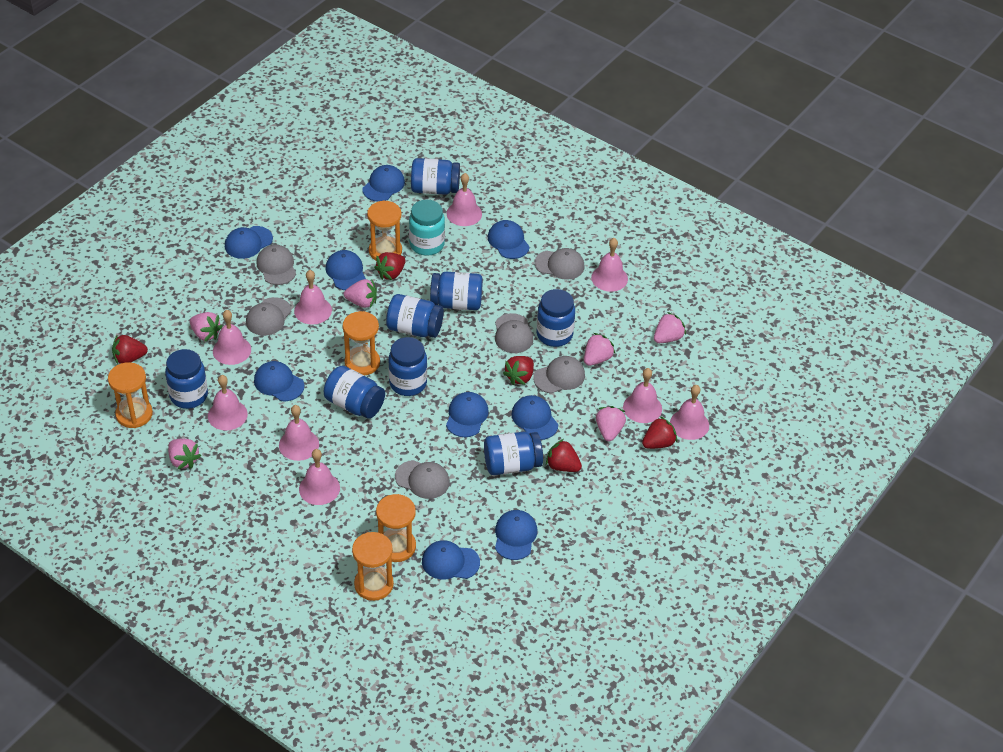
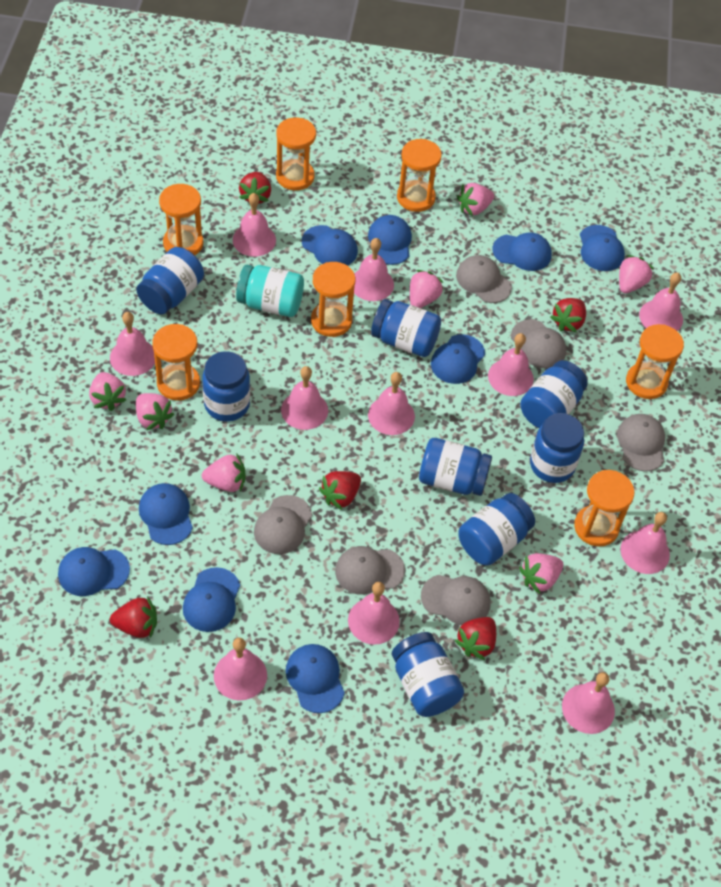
orange hourglass: 5 -> 7
pink bell: 9 -> 11
pink strawberry: 6 -> 7

